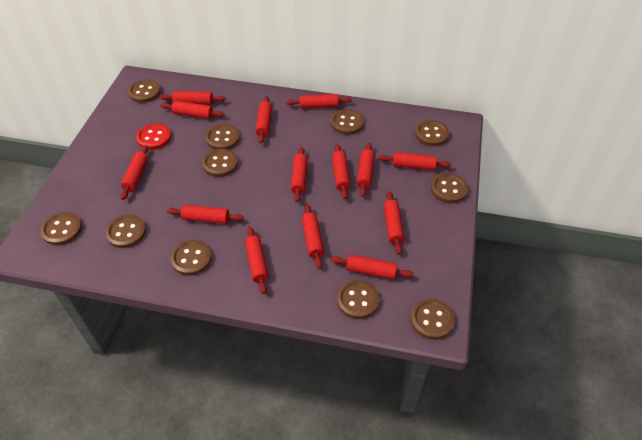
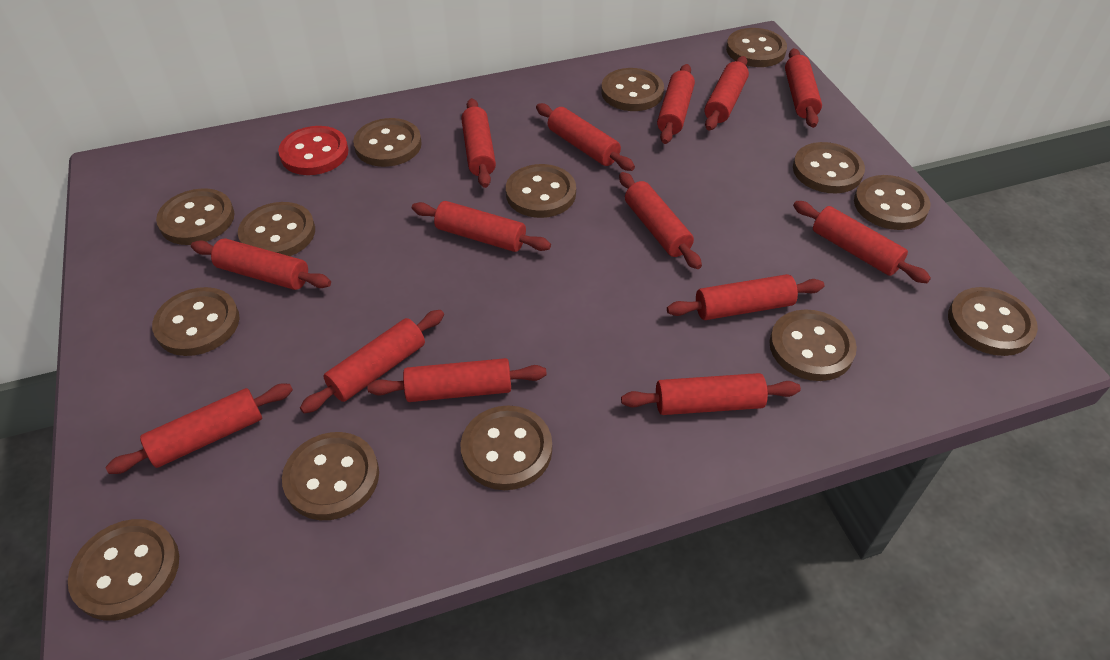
brown button: 11 -> 14

